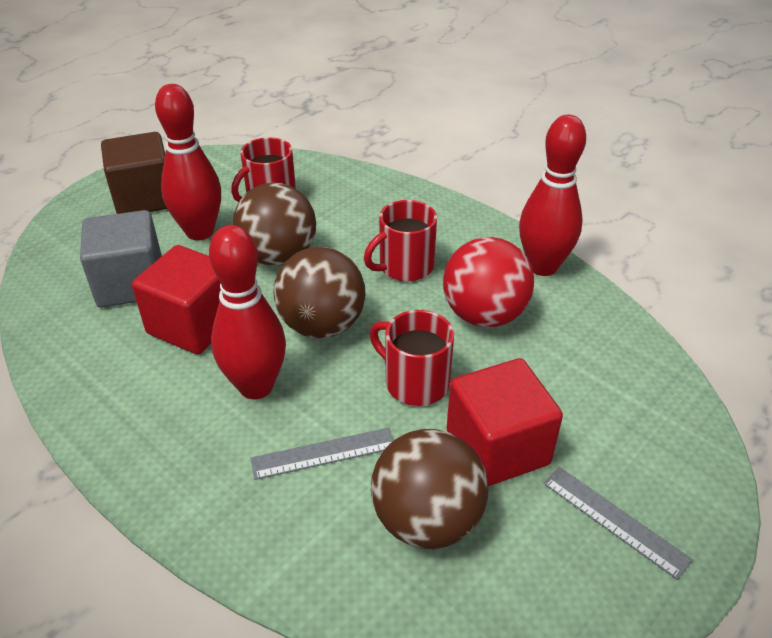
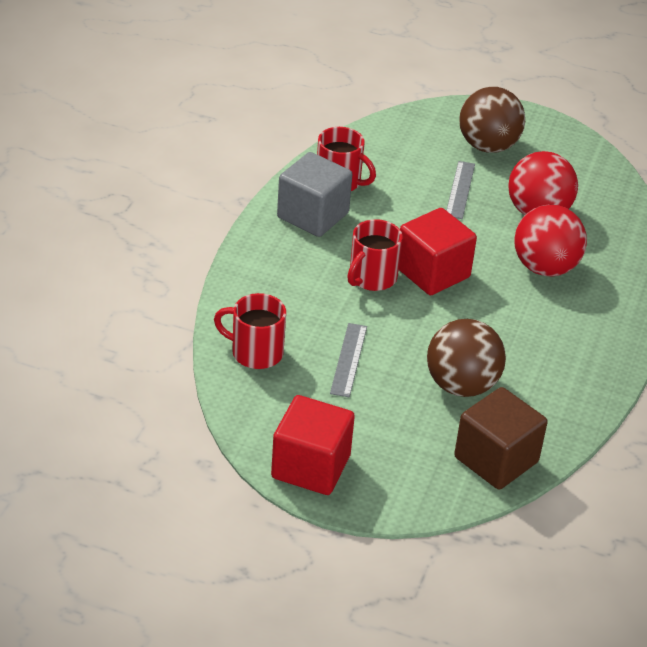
brown ball: 3 -> 2
red ball: 1 -> 2
red bowling pin: 3 -> 0

